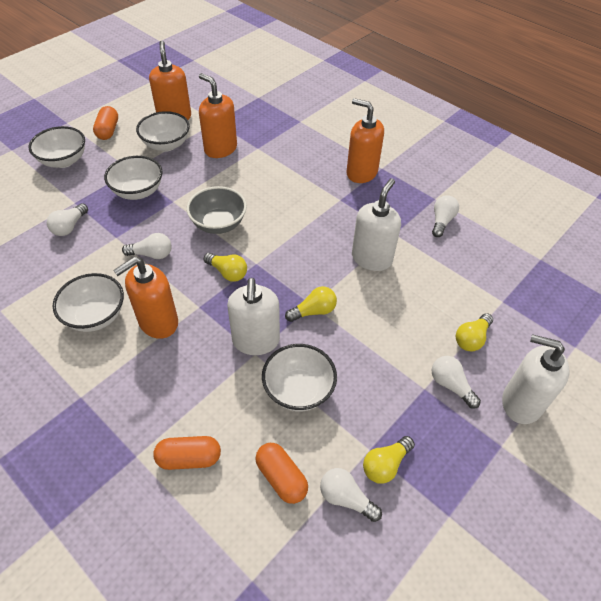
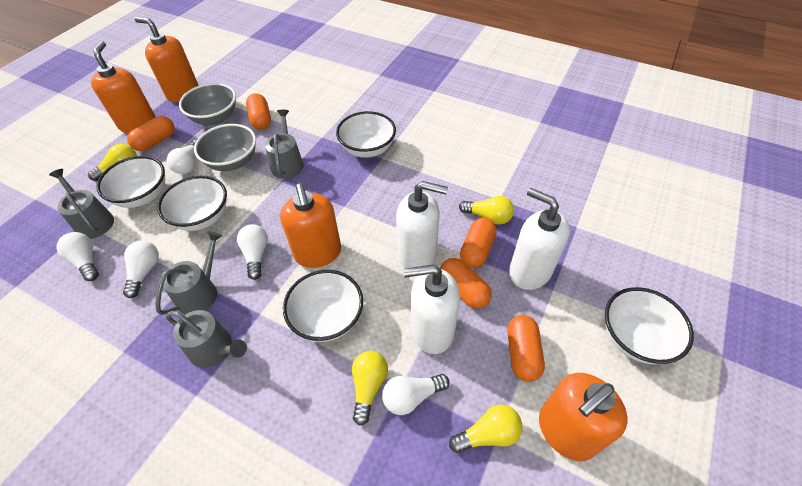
grey bowl: 1 -> 2
grey watering can: 0 -> 4
orange capsule: 3 -> 5

